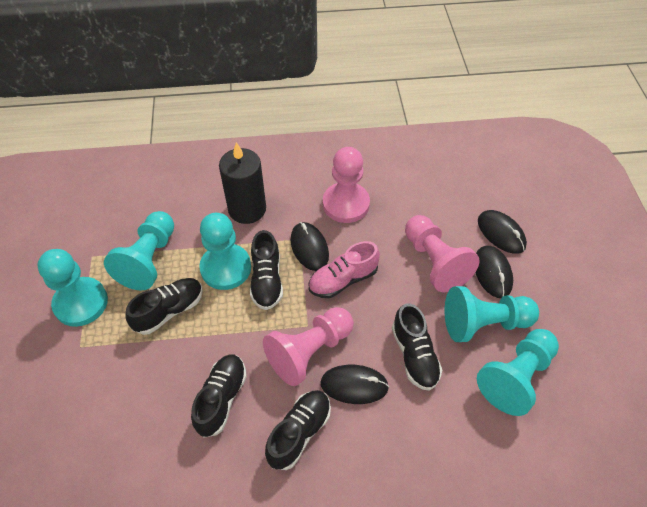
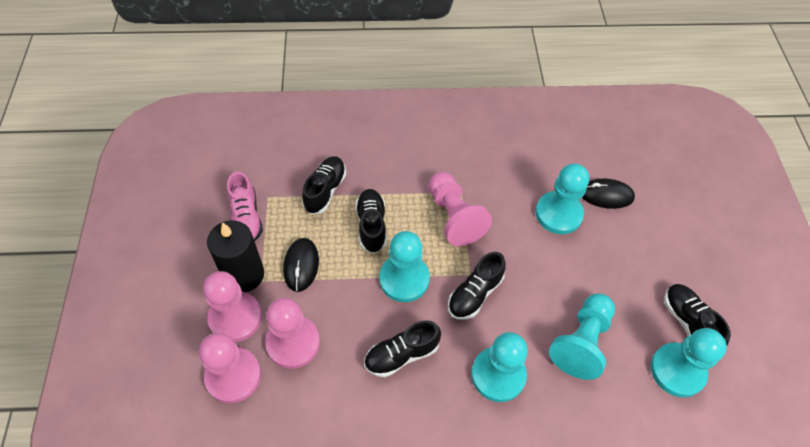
black mouse: 4 -> 2
pink pawn: 3 -> 4

